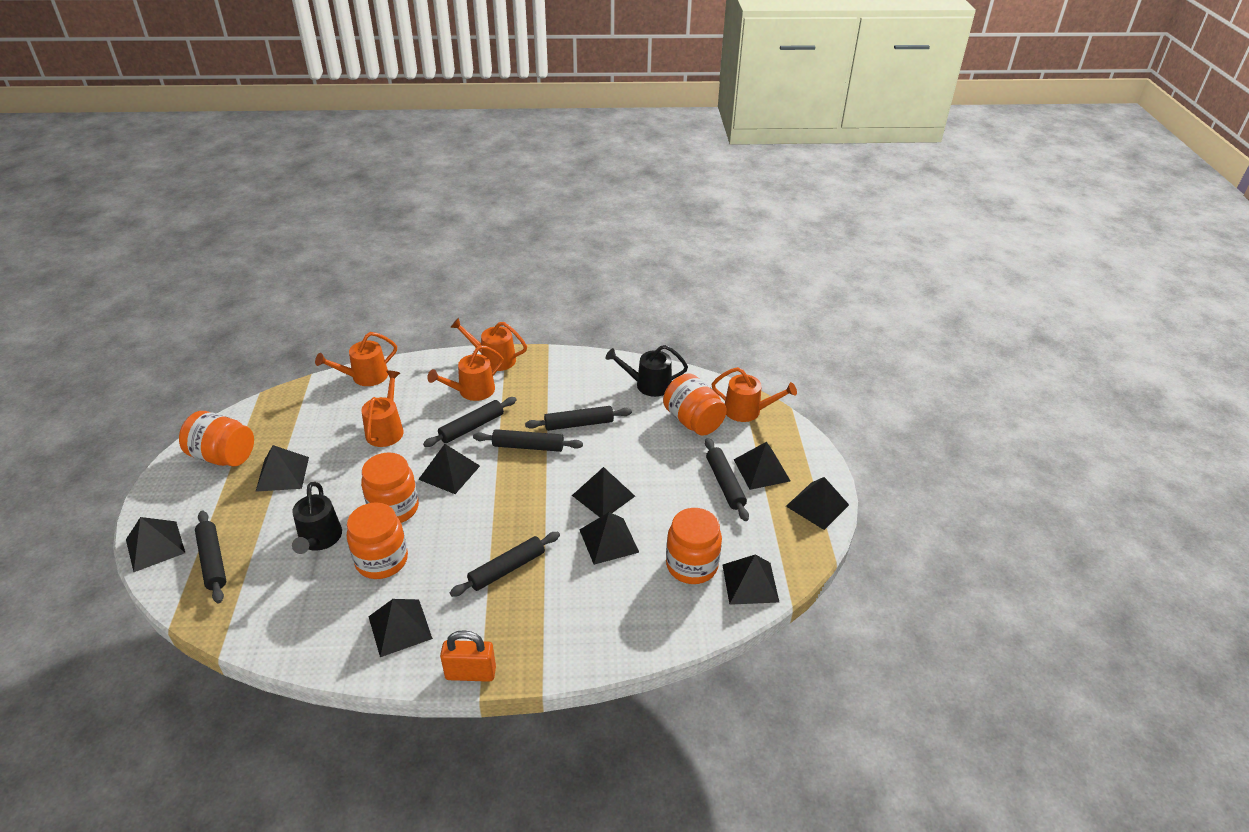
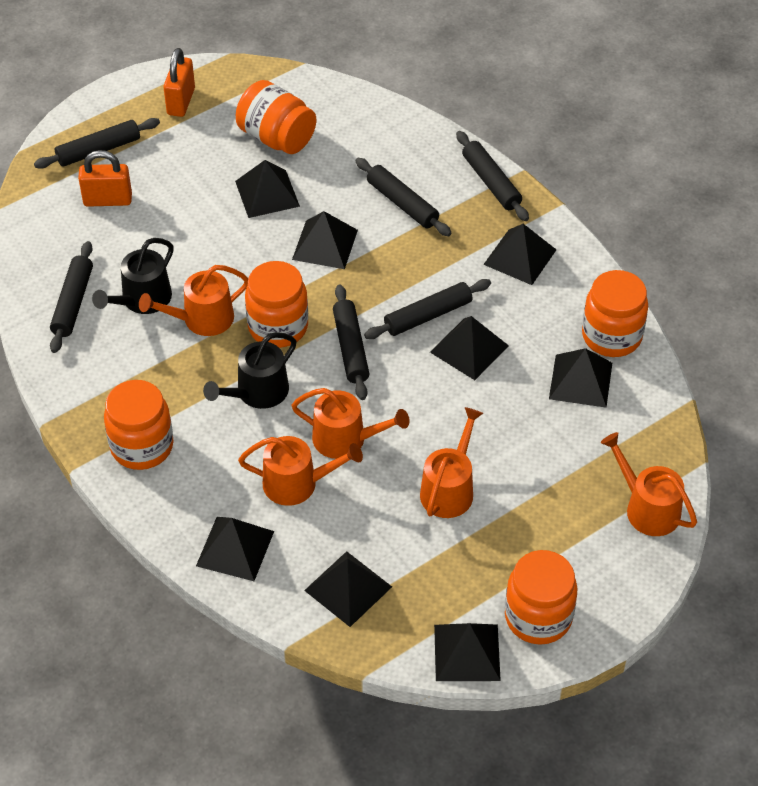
black pyramid: 9 -> 8
orange padlock: 1 -> 2

